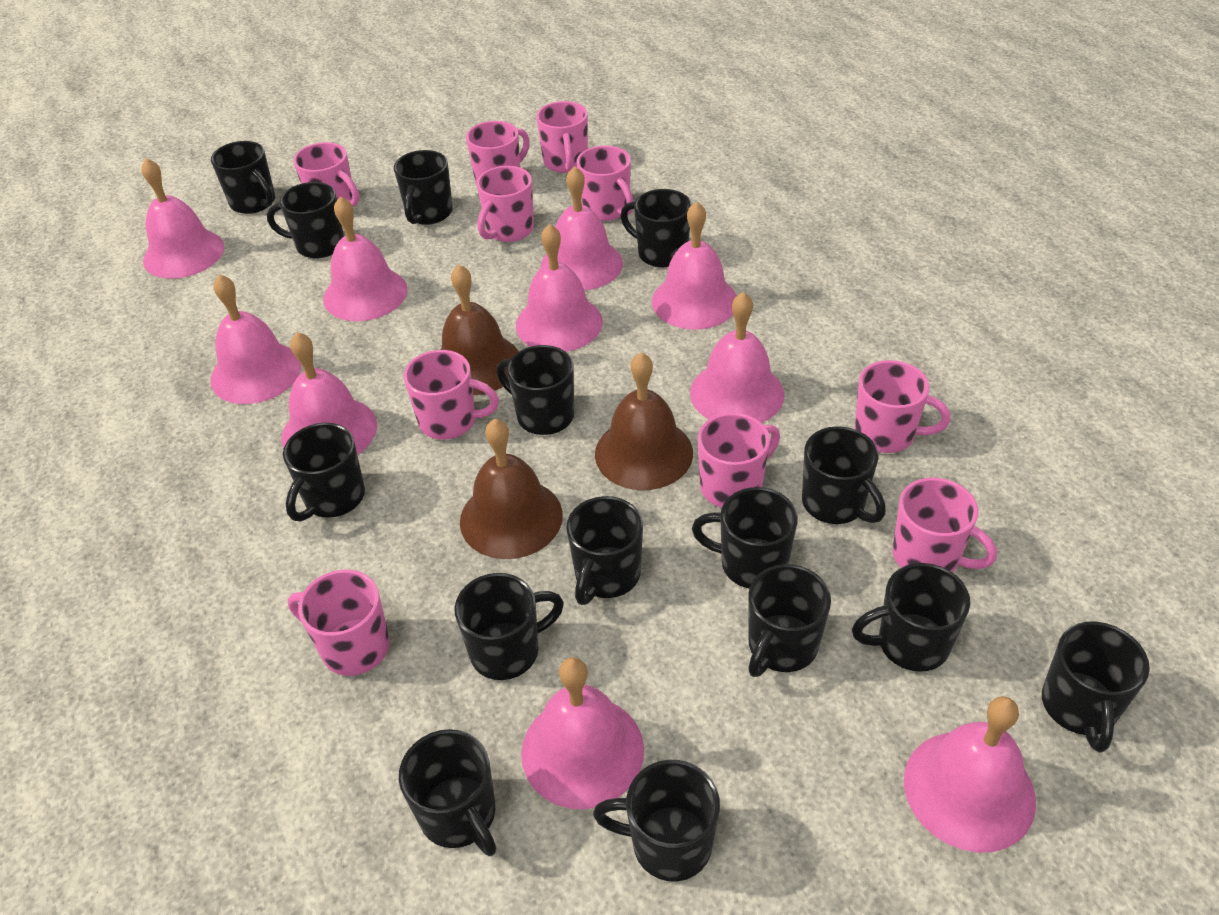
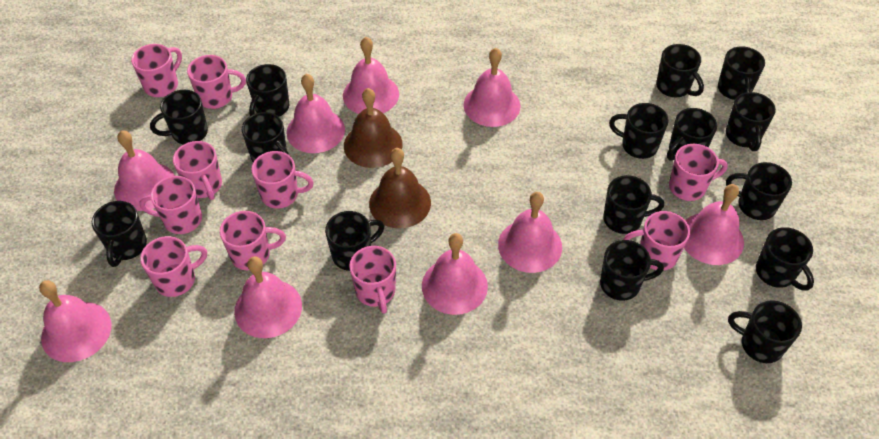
brown bell: 3 -> 2
pink bell: 10 -> 9

